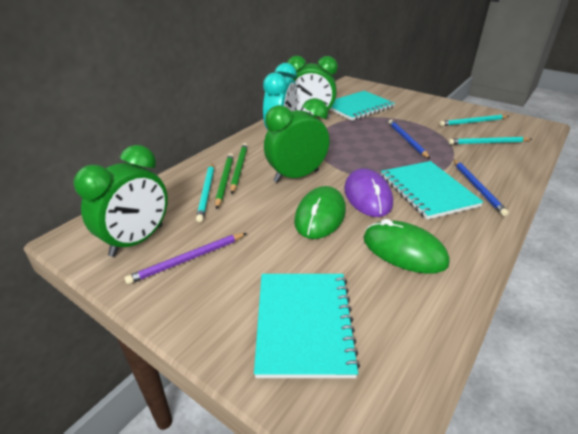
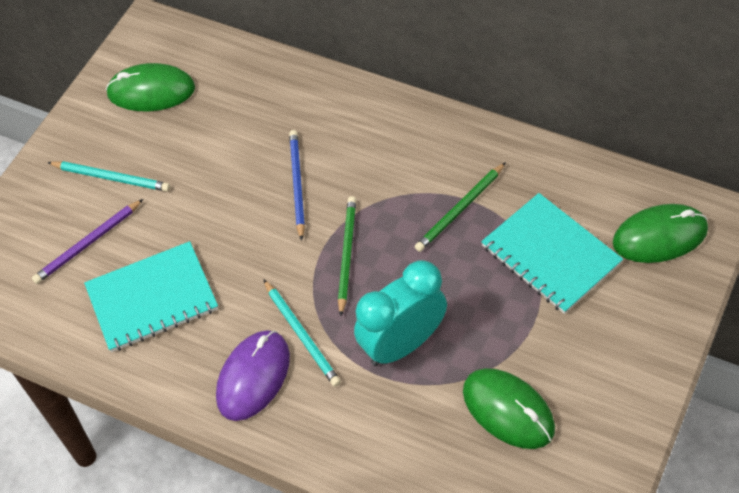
blue pencil: 2 -> 1
green clock: 3 -> 0
green mouse: 2 -> 3
turquoise notebook: 3 -> 2
turquoise pencil: 3 -> 2

